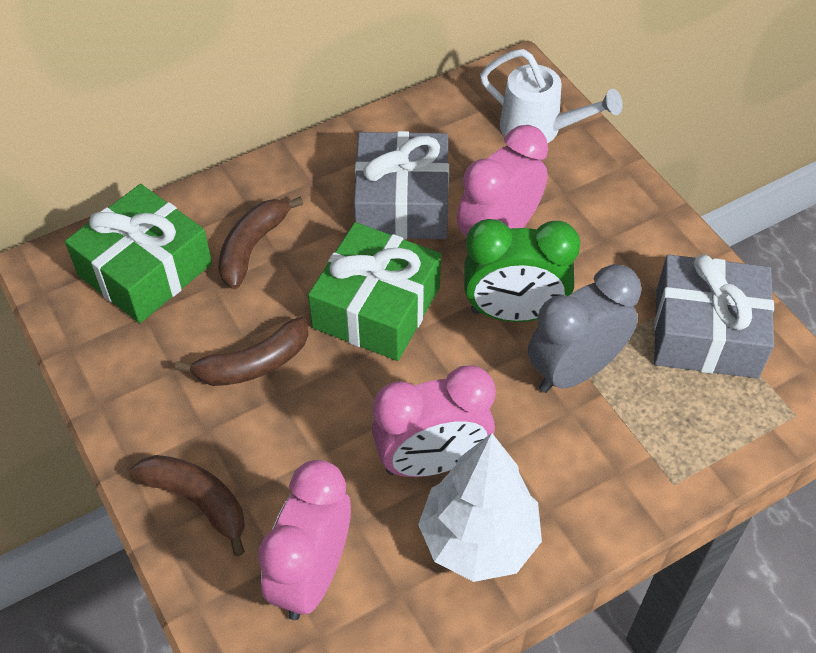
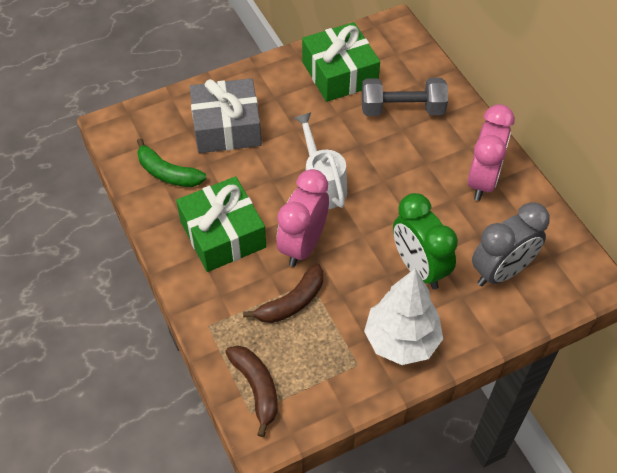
brown banana: 3 -> 2
green banana: 0 -> 1
grey dumbbell: 0 -> 1
grey gift: 2 -> 1
pink clock: 3 -> 2

